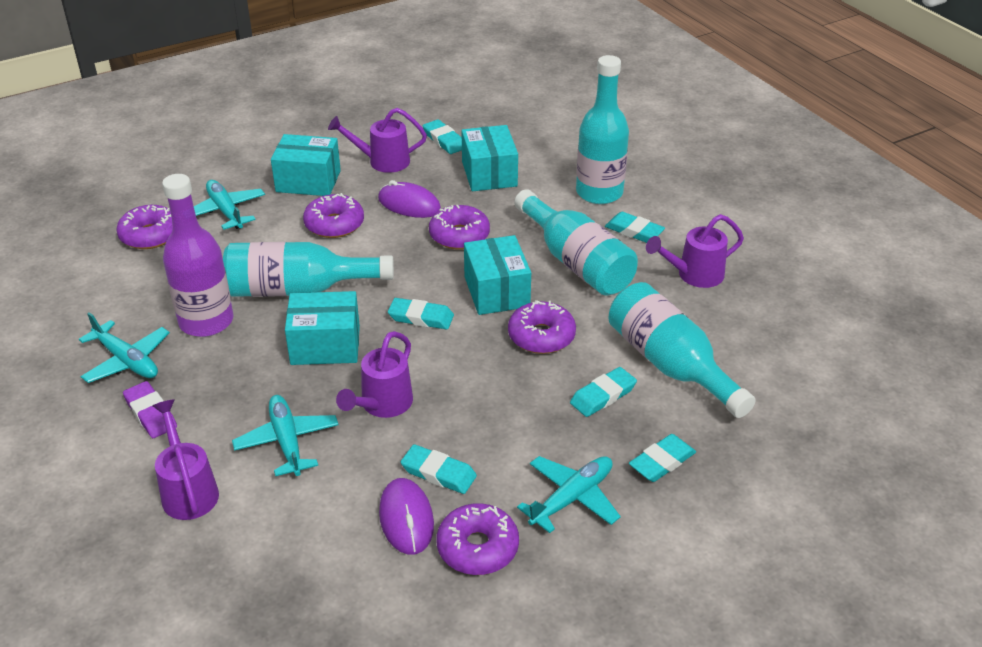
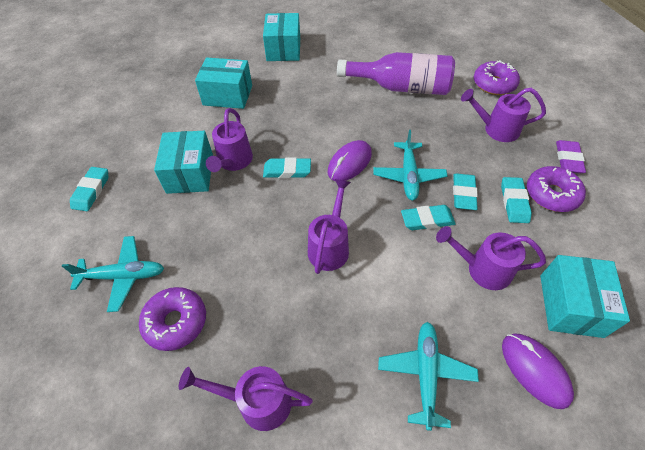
purple donut: 5 -> 3
purple watering can: 4 -> 5
turquoise bottle: 4 -> 0
turquoise eraser: 6 -> 5
turquoise plane: 4 -> 3

